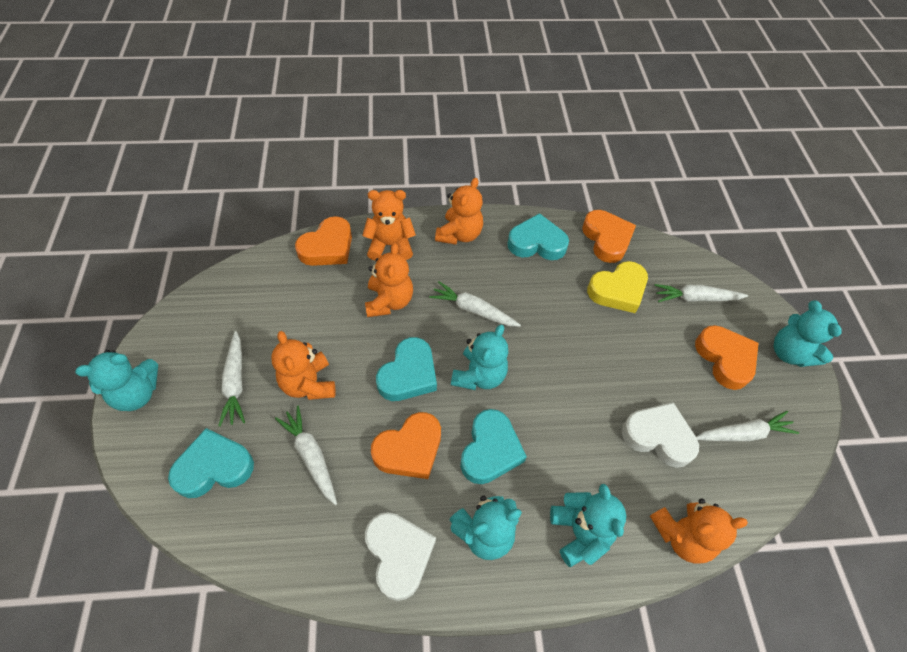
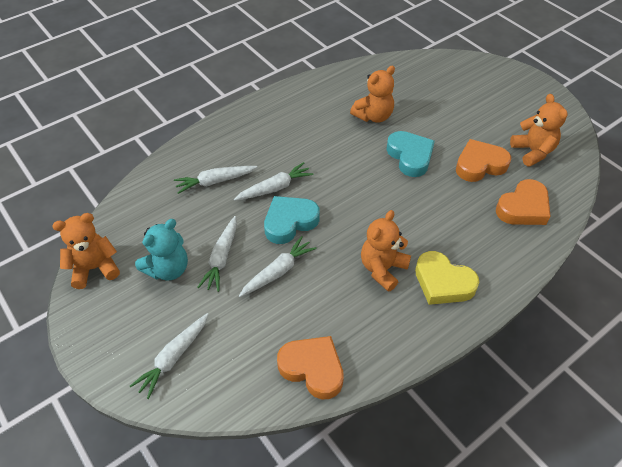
orange heart: 4 -> 3
orange teddy bear: 5 -> 4
turquoise heart: 4 -> 2
turquoise teddy bear: 5 -> 1
white heart: 2 -> 0

